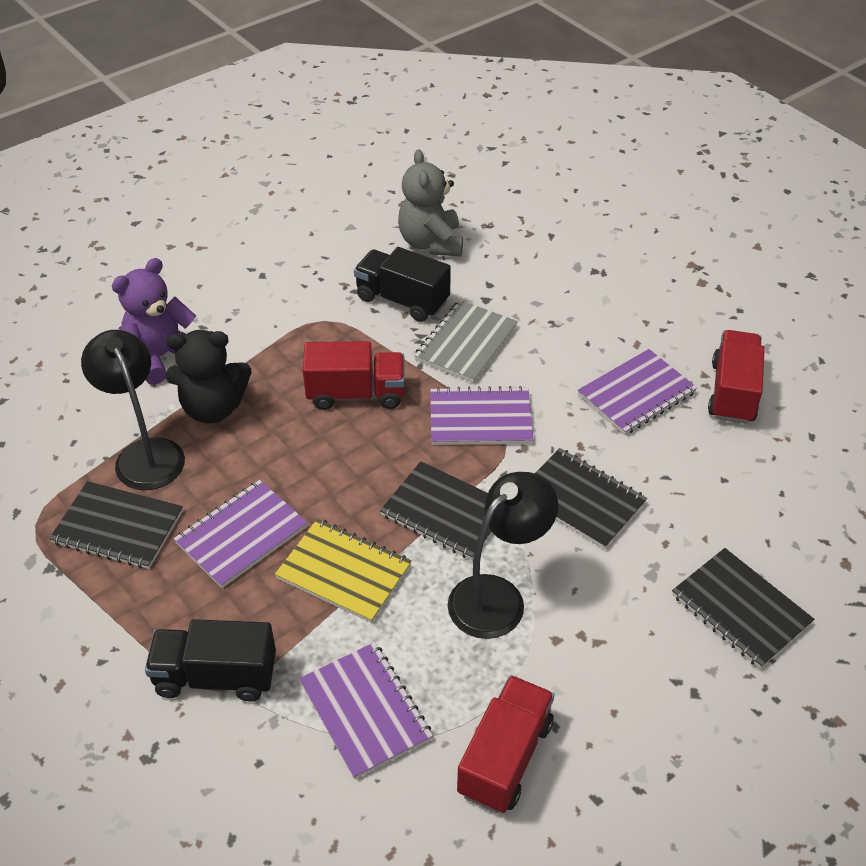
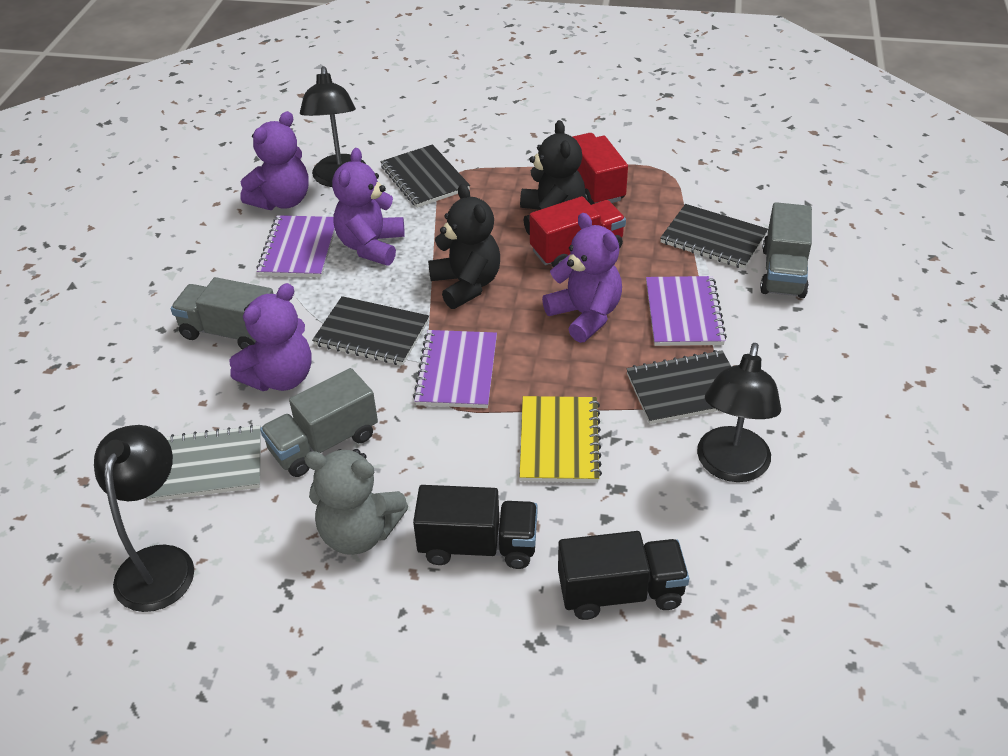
black lamp: 2 -> 3
black teddy bear: 1 -> 2
grey truck: 0 -> 3
purple notebook: 4 -> 3
purple teddy bear: 1 -> 4
red truck: 3 -> 2

